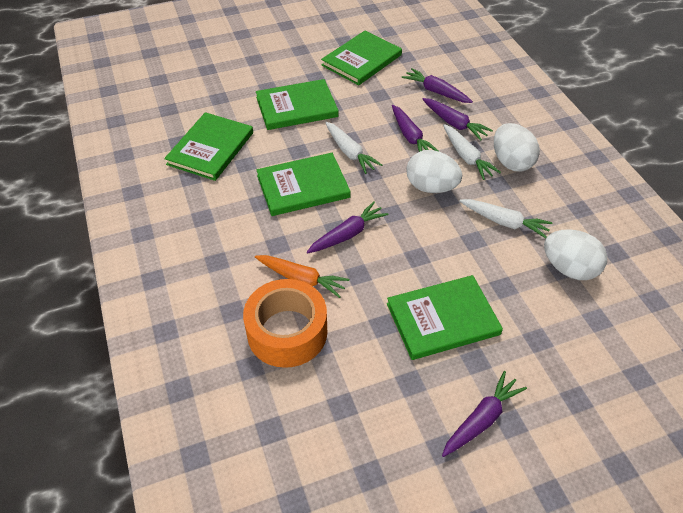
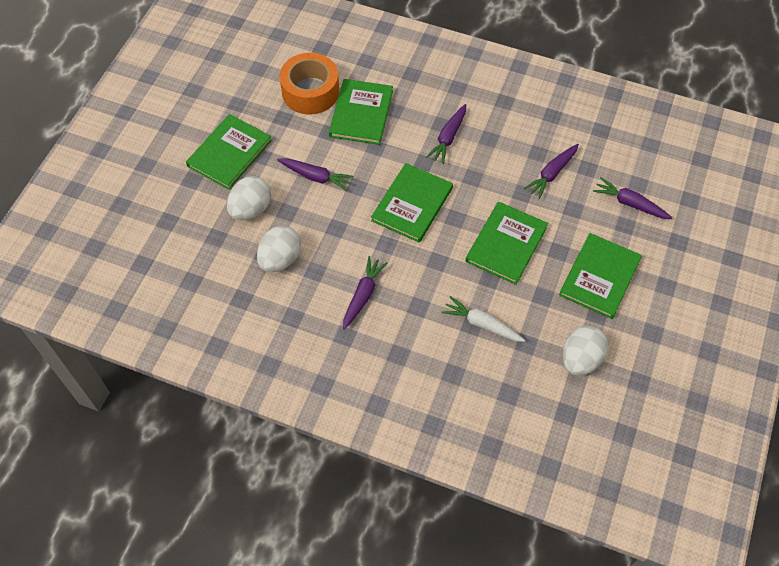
orange carrot: 1 -> 0
white carrot: 3 -> 1

